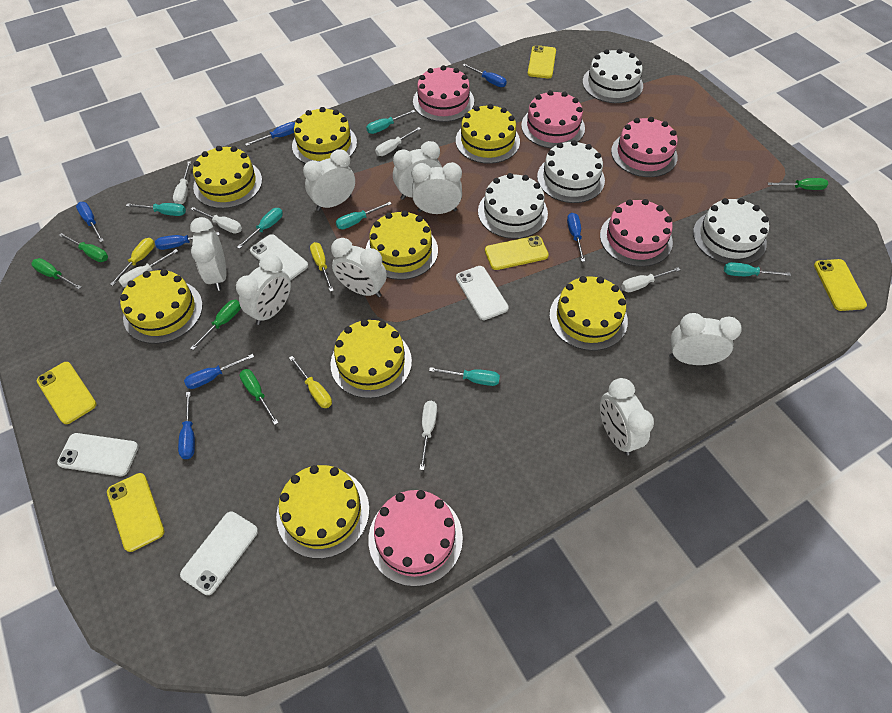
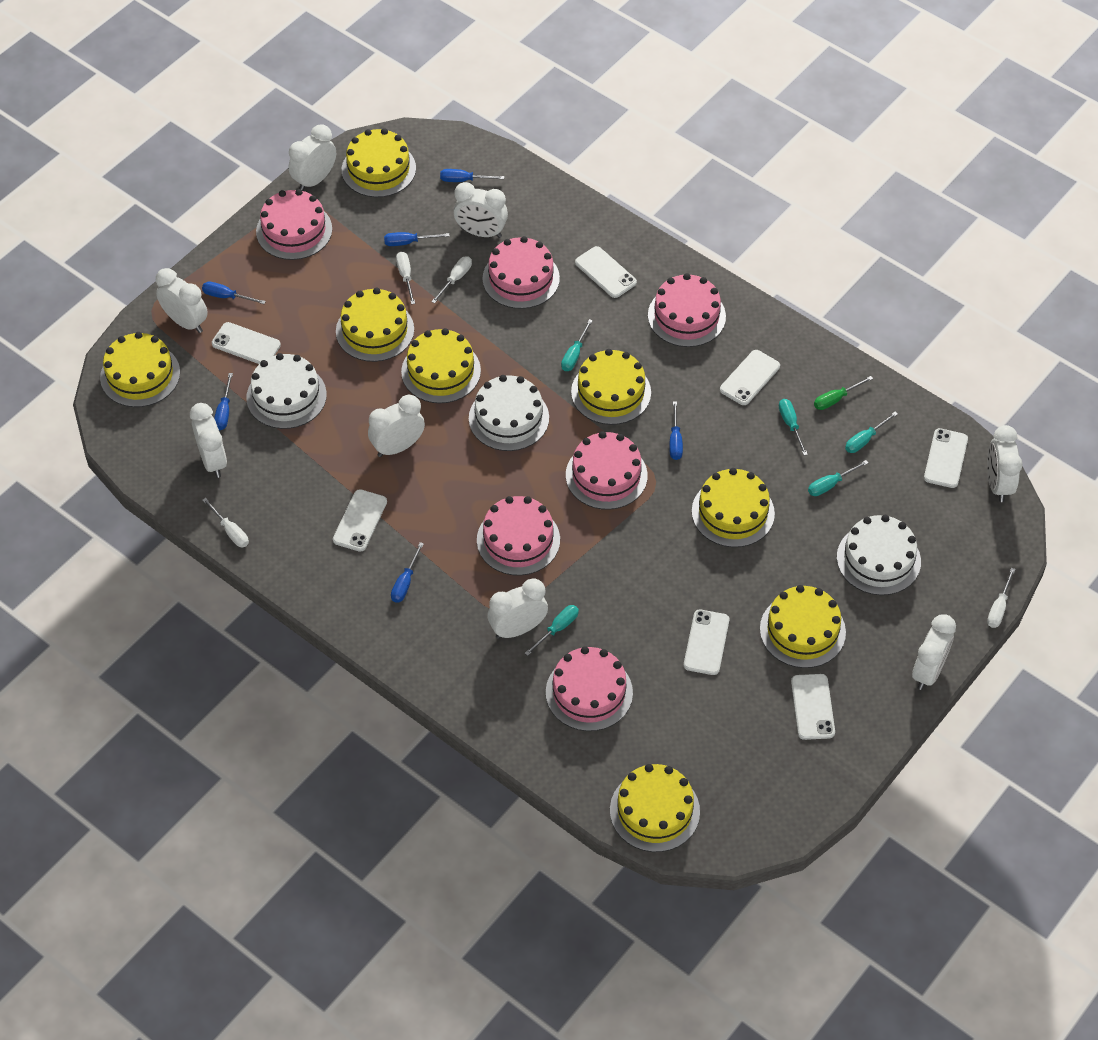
blue screwdriver: 7 -> 6
green screwdriver: 5 -> 1
pink cake: 5 -> 6
turquoise screwdriver: 6 -> 5
white cake: 4 -> 3
white phone: 4 -> 7
white screwdriver: 6 -> 4
yellow phone: 5 -> 0
yellow screwdriver: 3 -> 0

